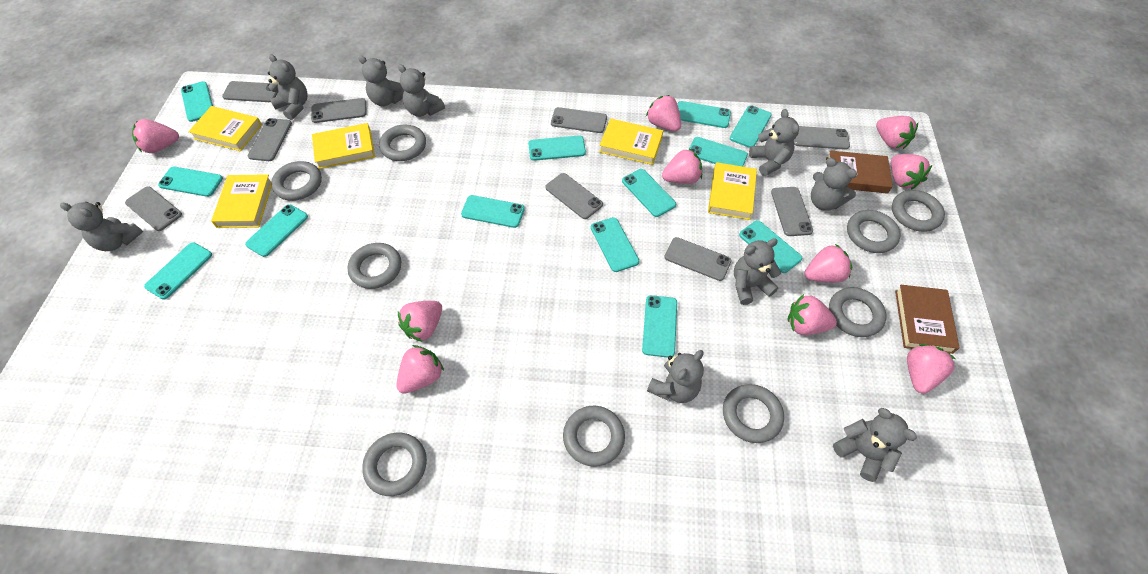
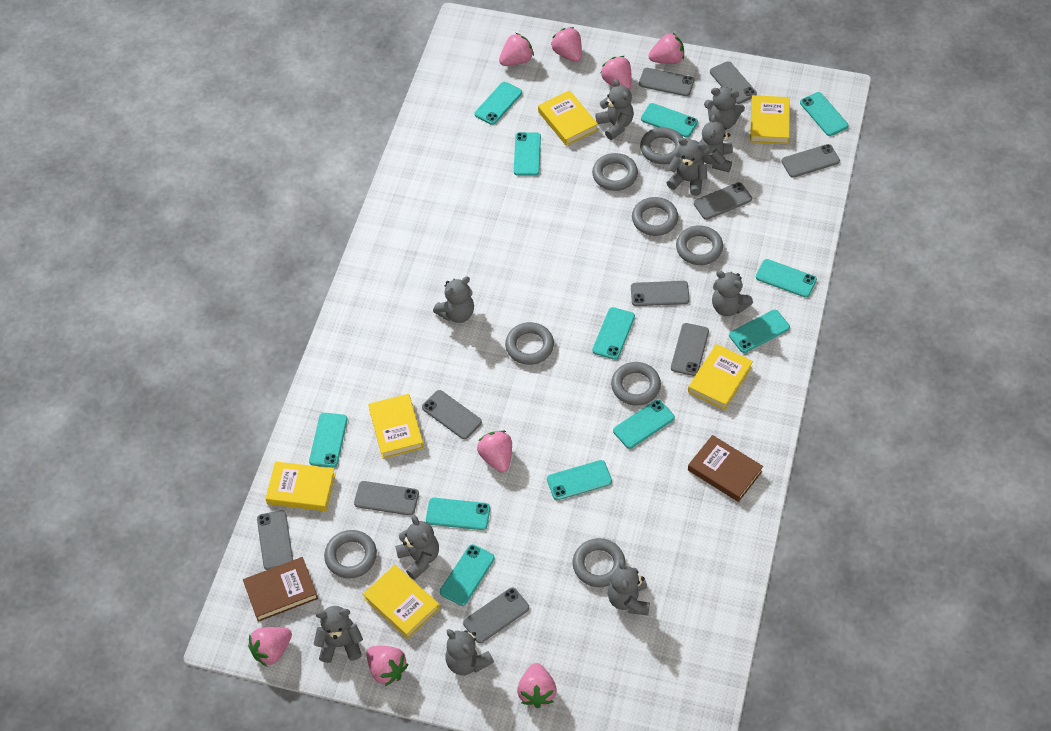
grey phone: 9 -> 10
grey ring: 9 -> 8
grey teddy bear: 9 -> 10
pink strawberry: 10 -> 8
turquoise phone: 13 -> 12
yellow book: 5 -> 6

